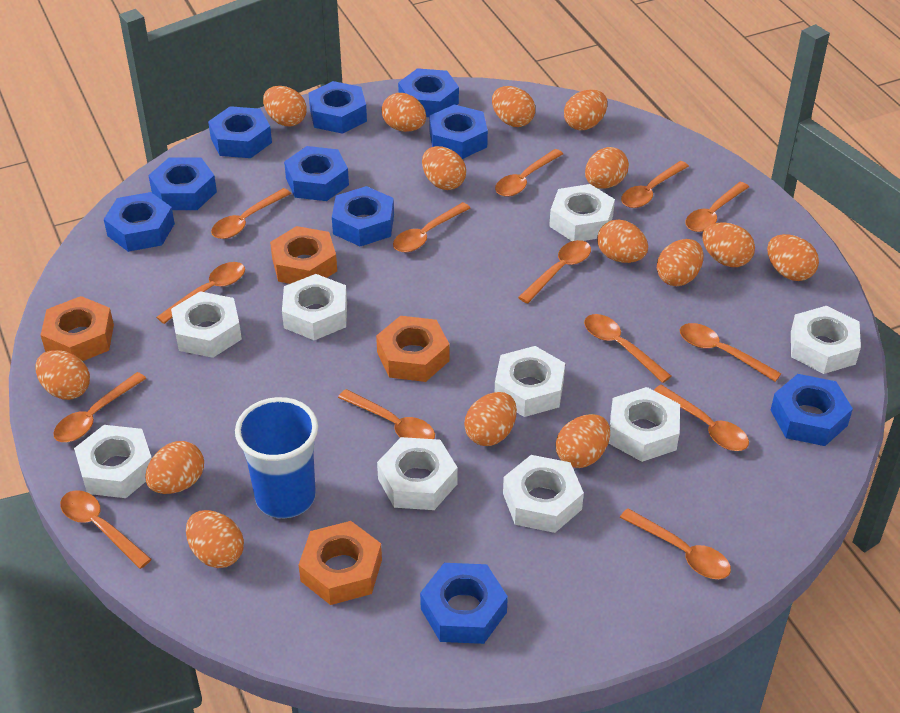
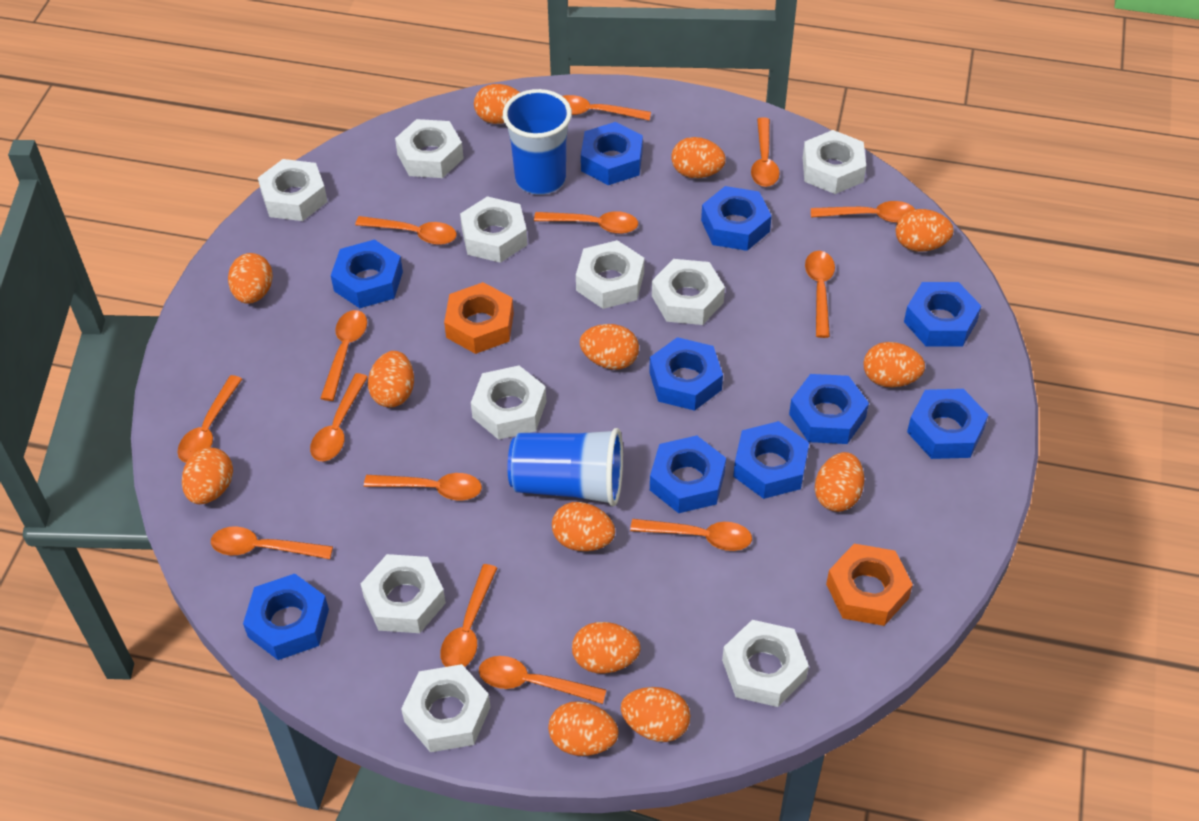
blue cup: 1 -> 2
orange egg: 15 -> 13
orange nut: 4 -> 2
white nut: 9 -> 10

